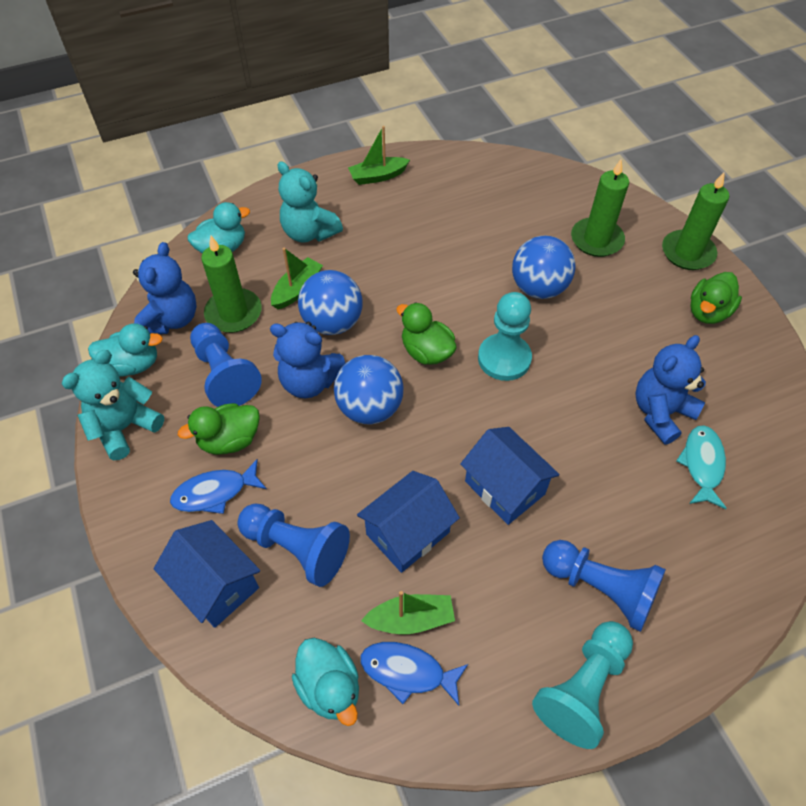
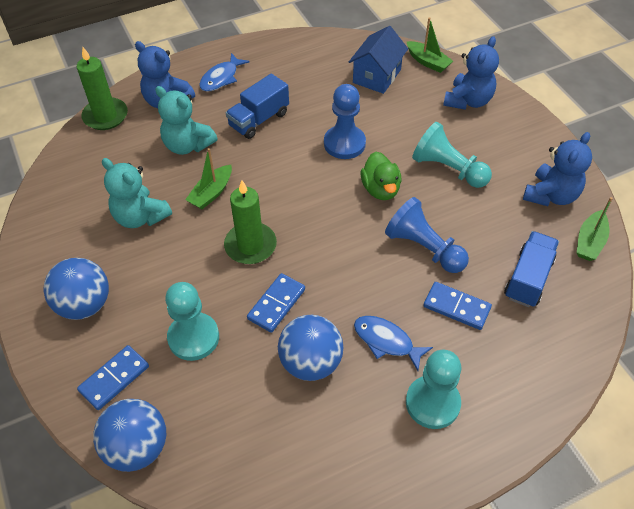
blue domino: 0 -> 3
blue house: 3 -> 1
blue pawn: 3 -> 2
blue truck: 0 -> 2
green candle: 3 -> 2
green duck: 3 -> 1
turquoise duck: 3 -> 0
turquoise fish: 1 -> 0
turquoise pawn: 2 -> 3

